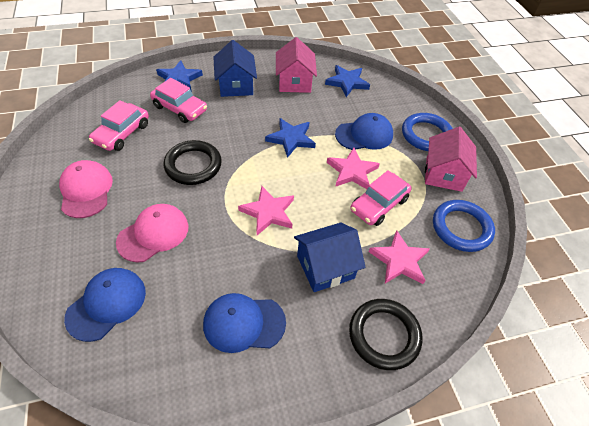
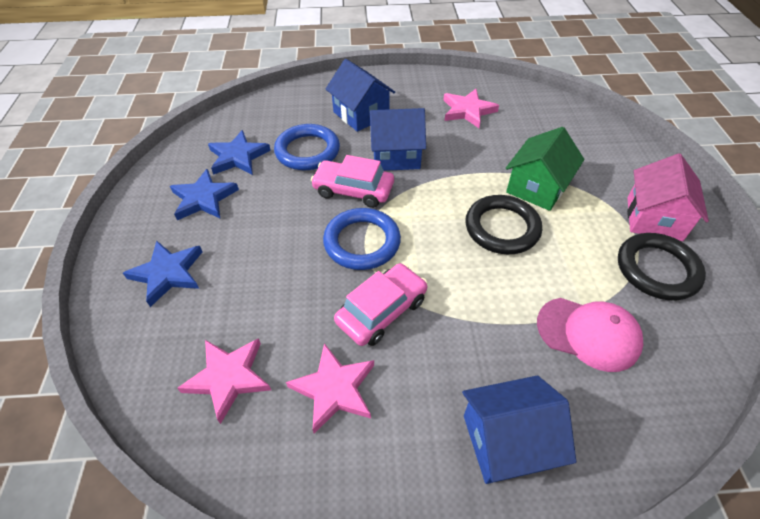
blue cap: 3 -> 0
blue house: 2 -> 3
green house: 0 -> 1
pink cap: 2 -> 1
pink car: 3 -> 2
pink house: 2 -> 1

